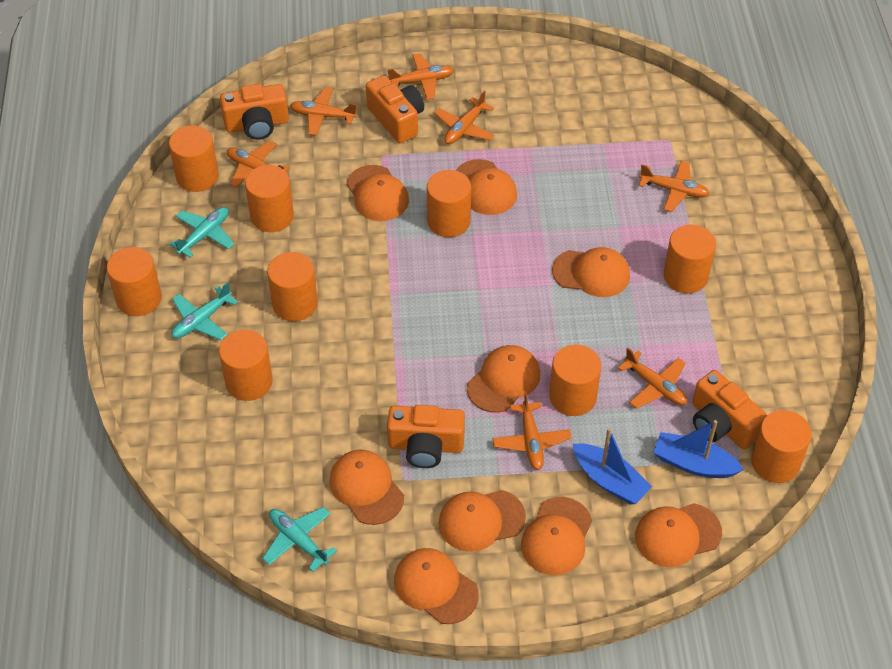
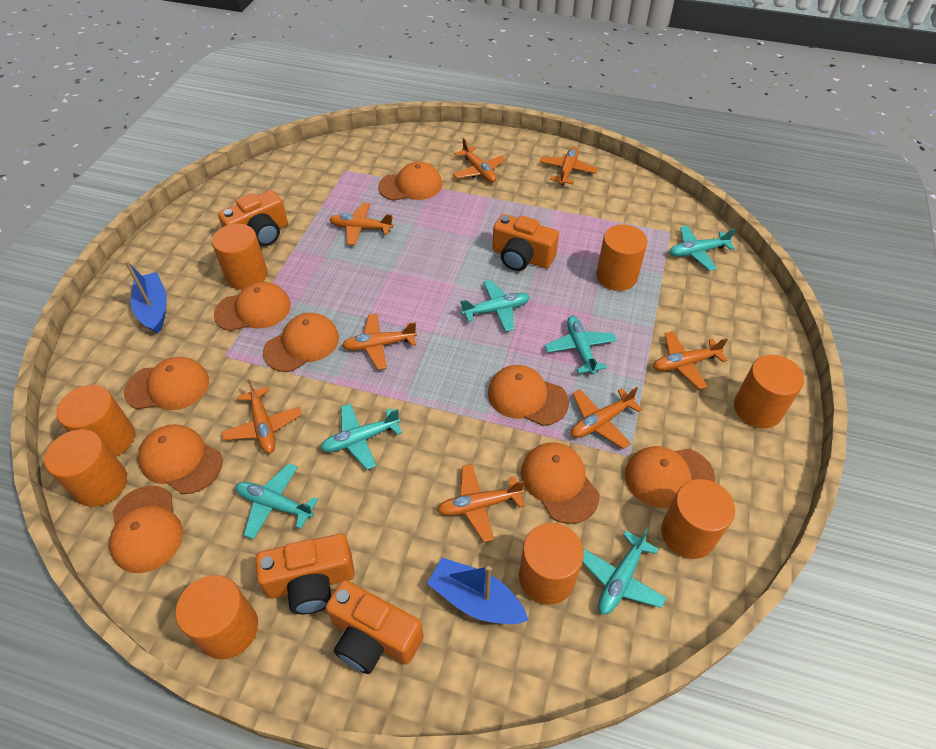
orange cylinder: 9 -> 8
orange plane: 7 -> 8
turquoise plane: 3 -> 6

